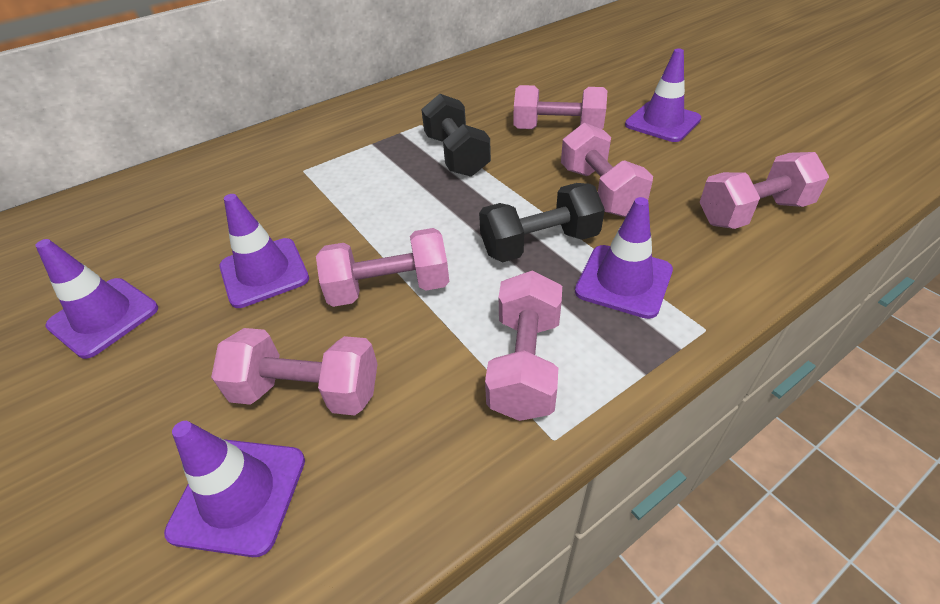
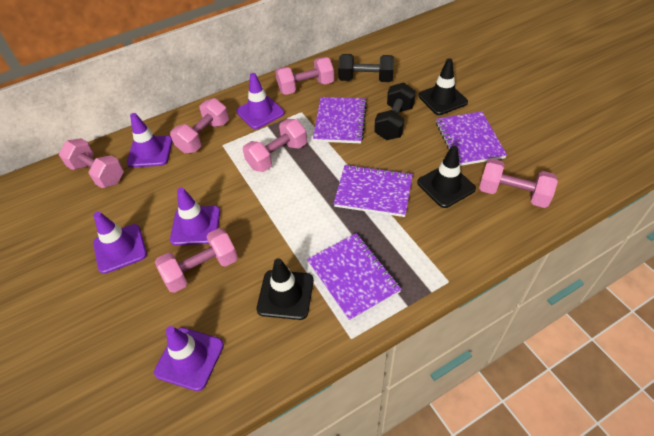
black traffic cone: 0 -> 3
purple notebook: 0 -> 4

